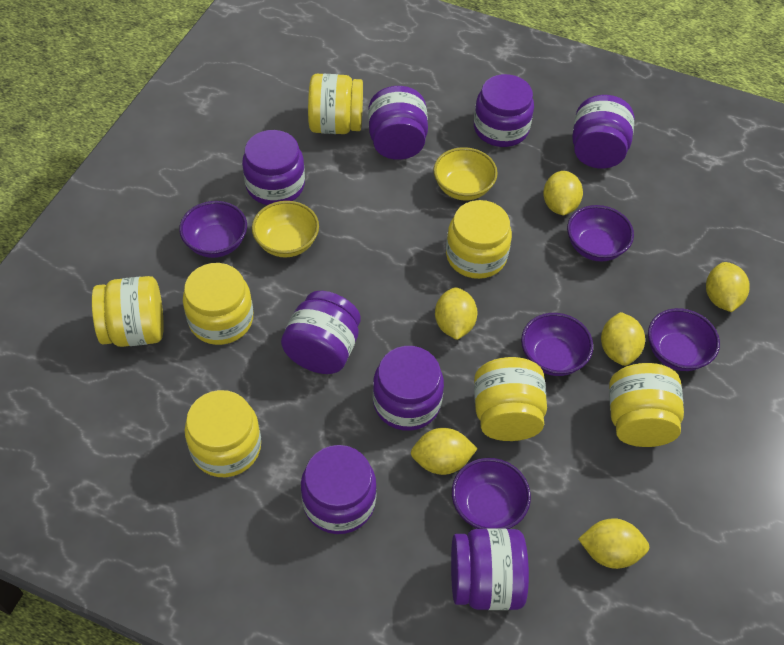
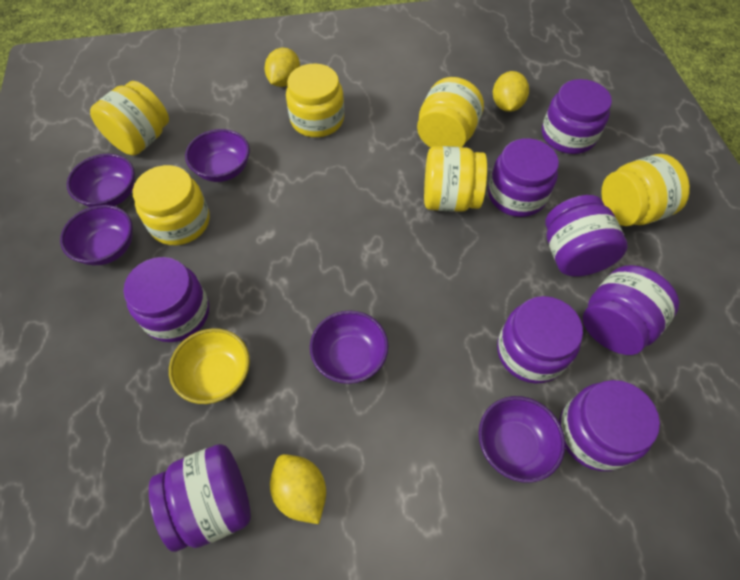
yellow bowl: 2 -> 1
yellow jar: 7 -> 6
yellow lemon: 6 -> 3

